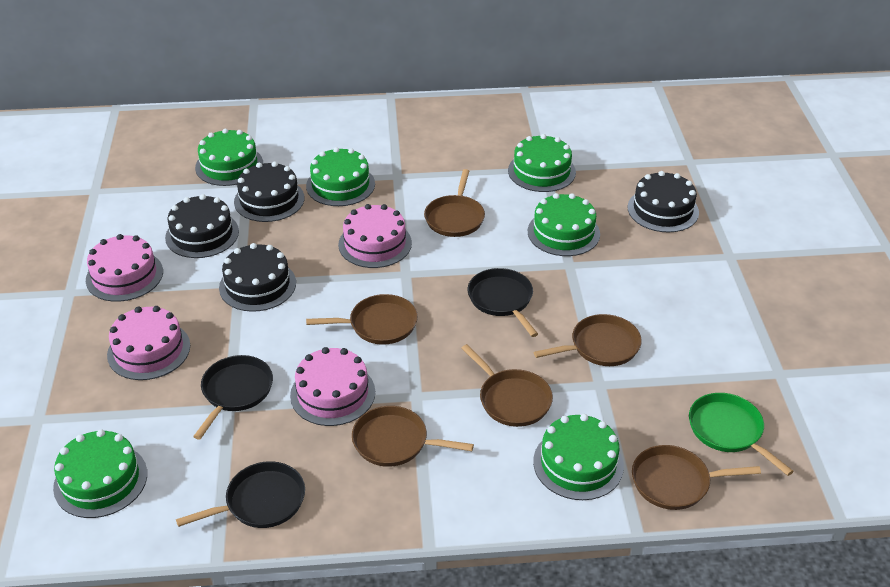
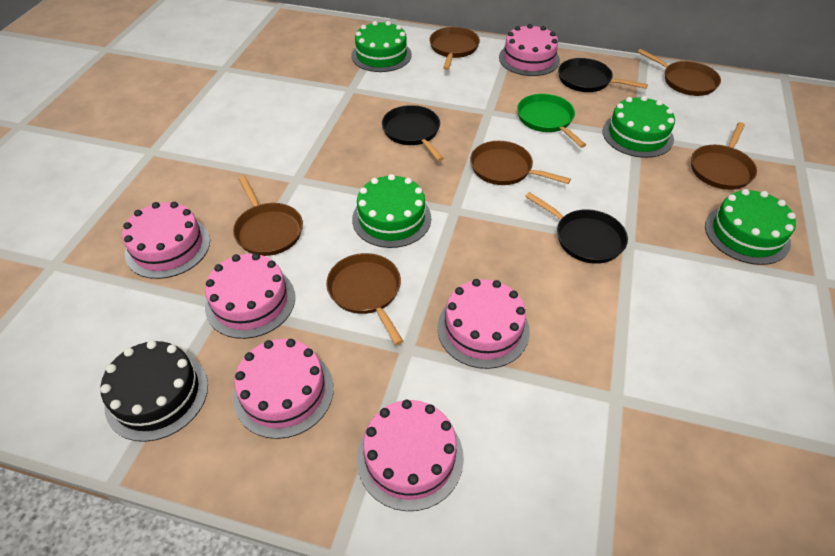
black cake: 4 -> 1
green cake: 6 -> 4
pink cake: 4 -> 6

